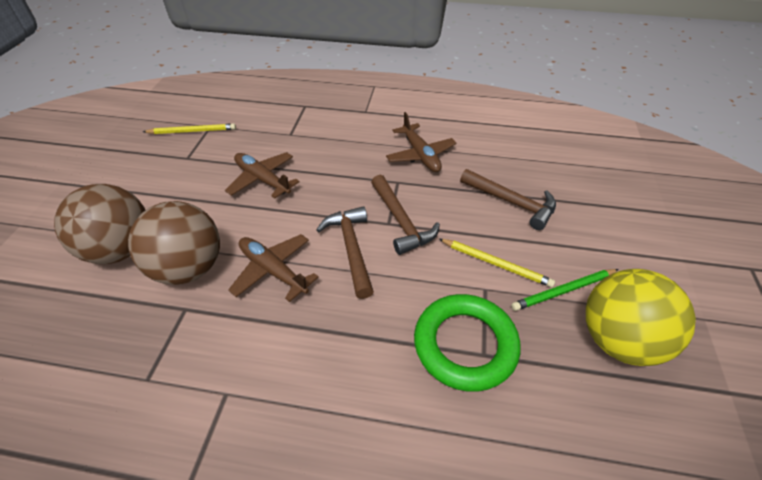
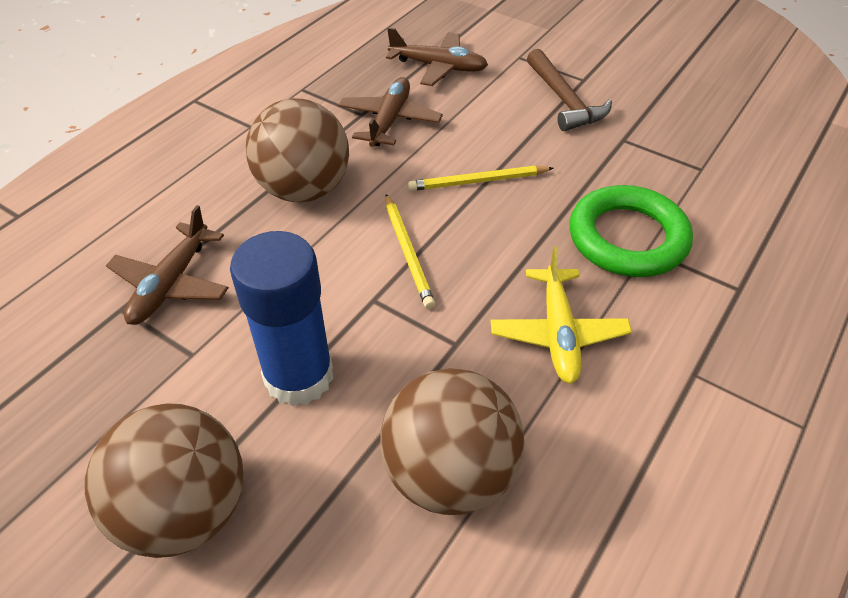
blue glue stick: 0 -> 1
brown ball: 2 -> 3
brown hammer: 3 -> 1
green pencil: 1 -> 0
yellow ball: 1 -> 0
yellow plane: 0 -> 1

